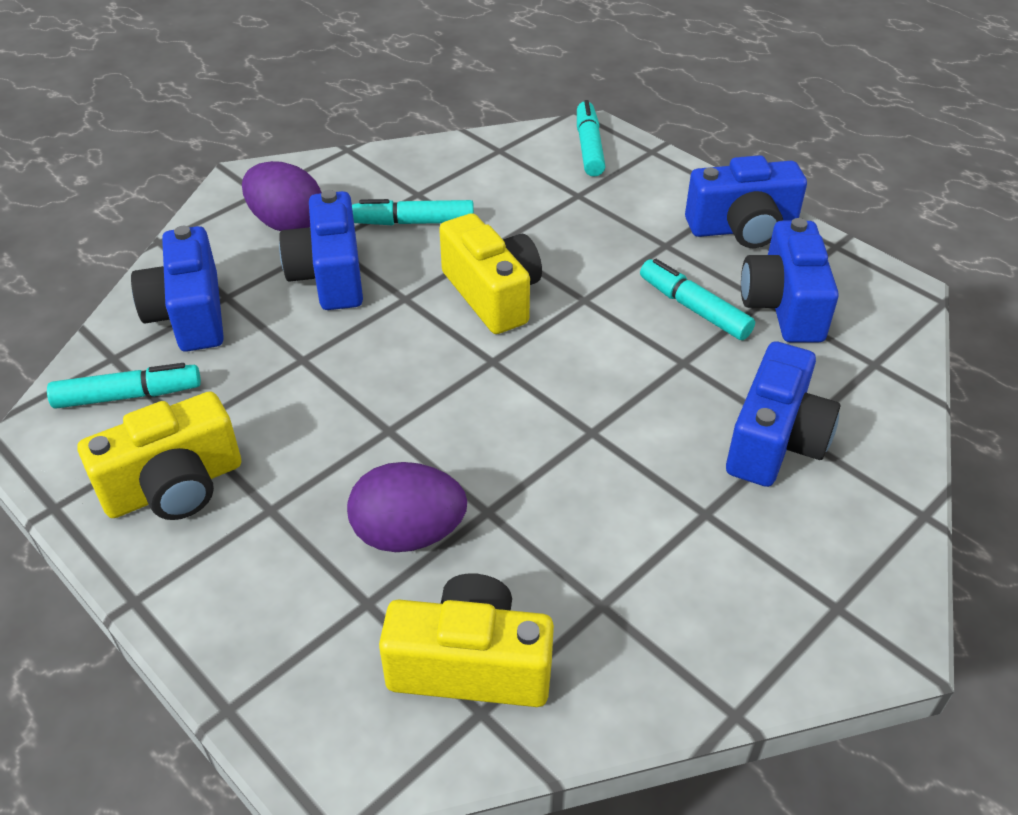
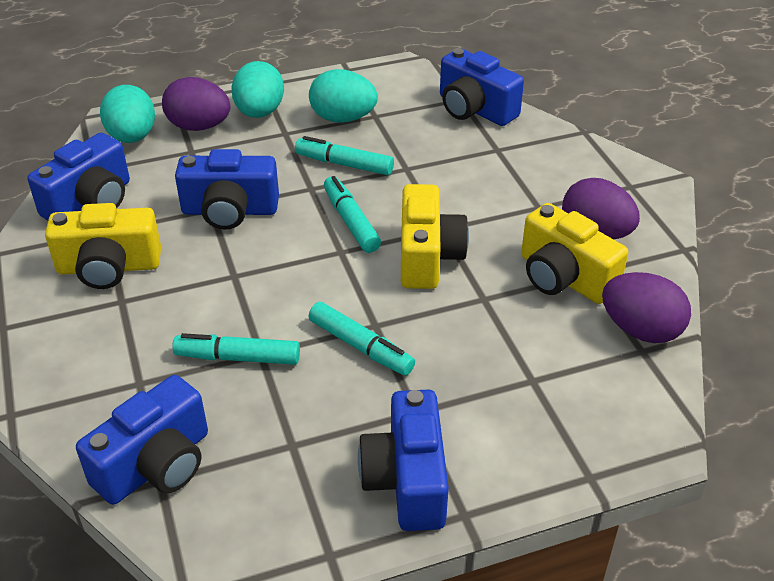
purple egg: 2 -> 3
turquoise egg: 0 -> 3

